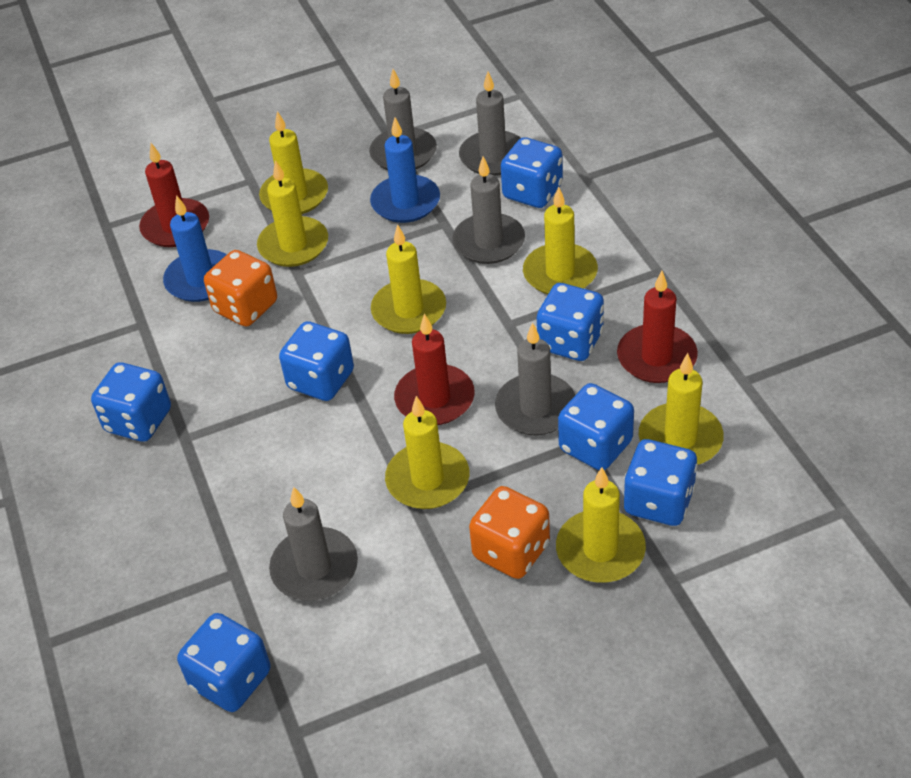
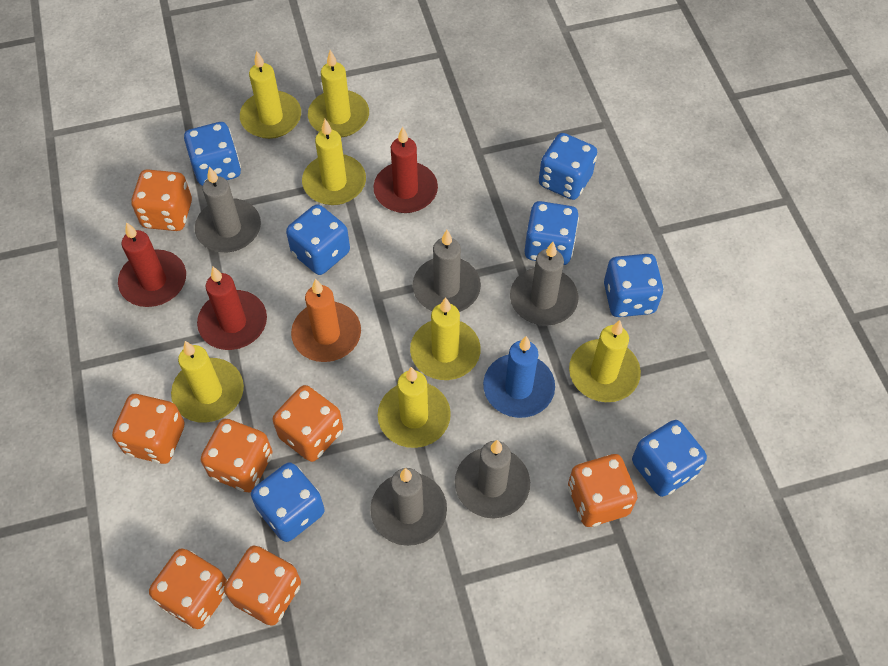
blue candle: 2 -> 1
orange candle: 0 -> 1
orange dice: 2 -> 7

